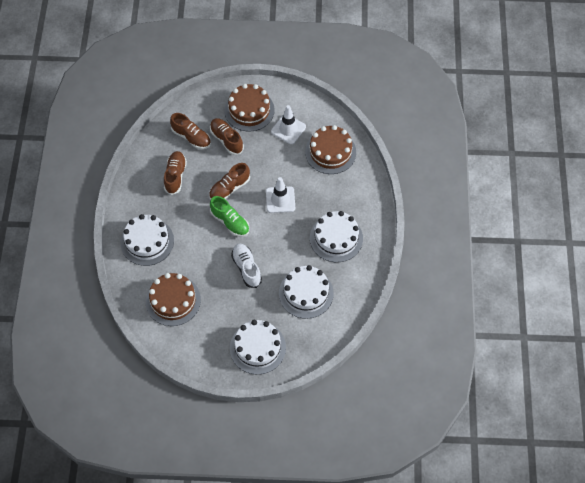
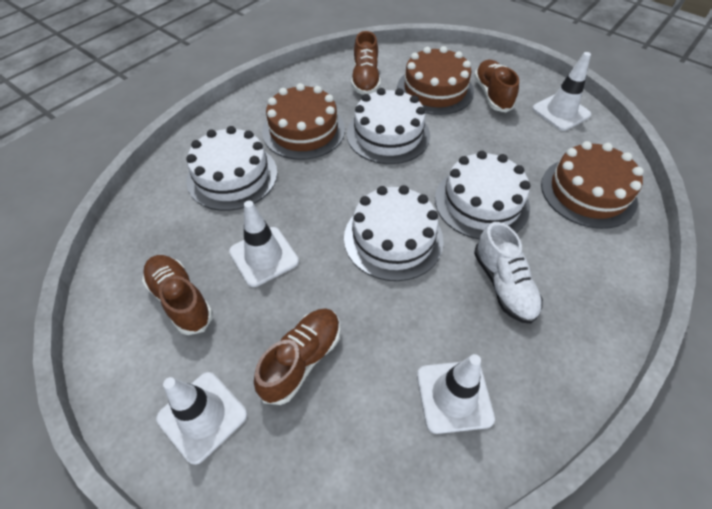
green shoe: 1 -> 0
white traffic cone: 2 -> 4

